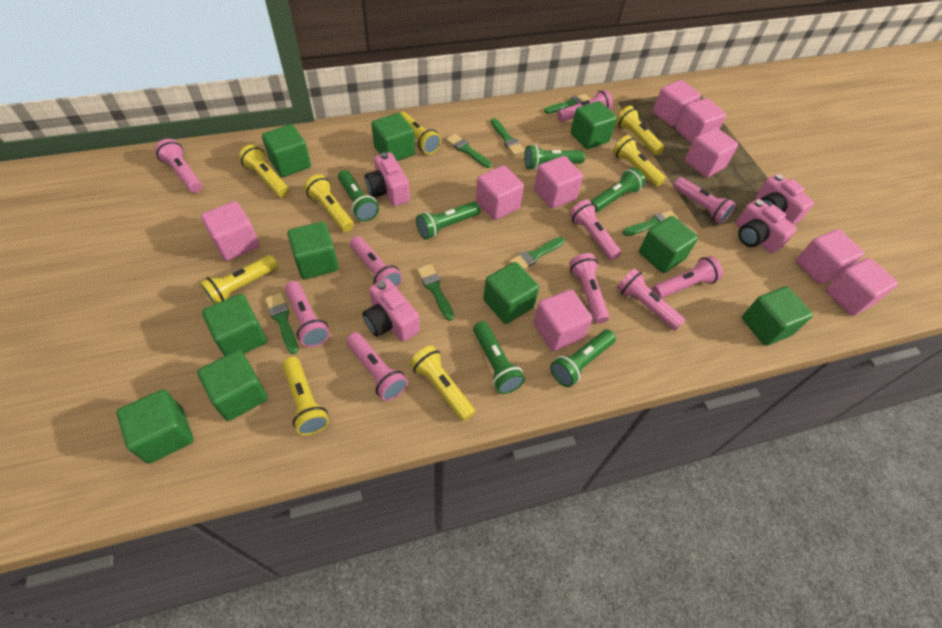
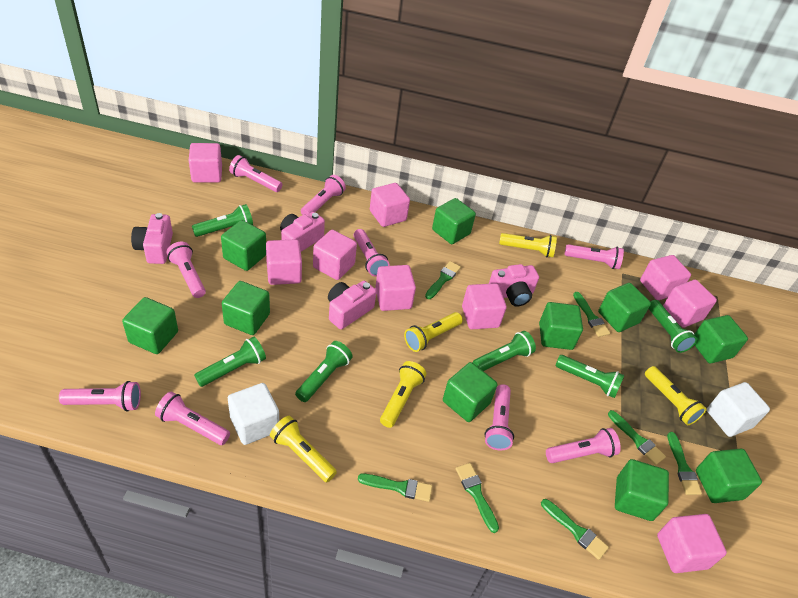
pink flashlight: 10 -> 9
white cube: 0 -> 2
yellow flashlight: 8 -> 5

